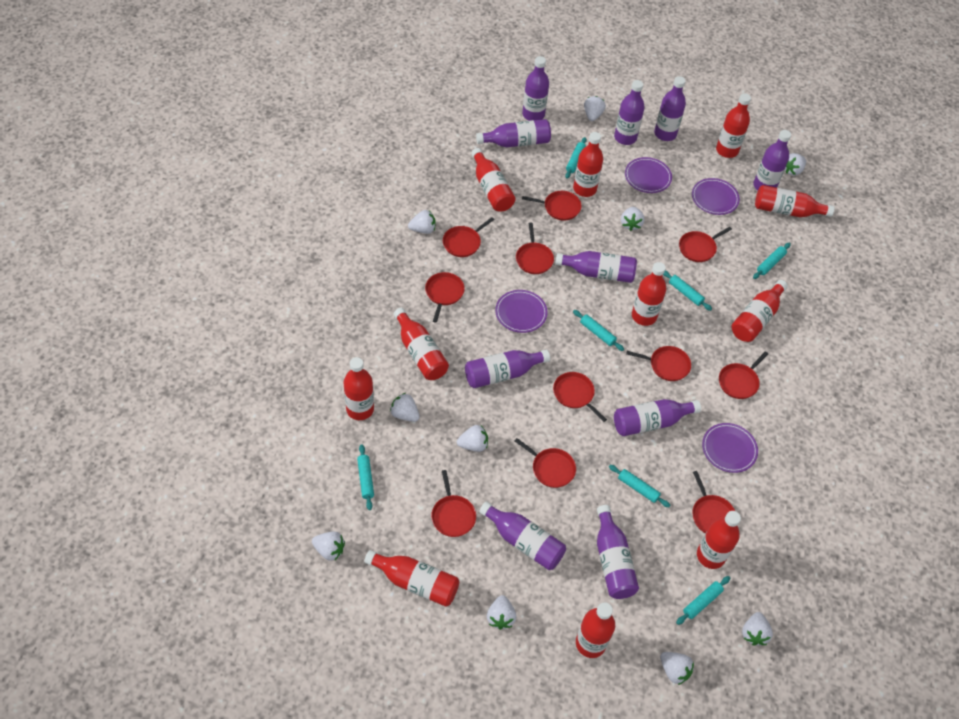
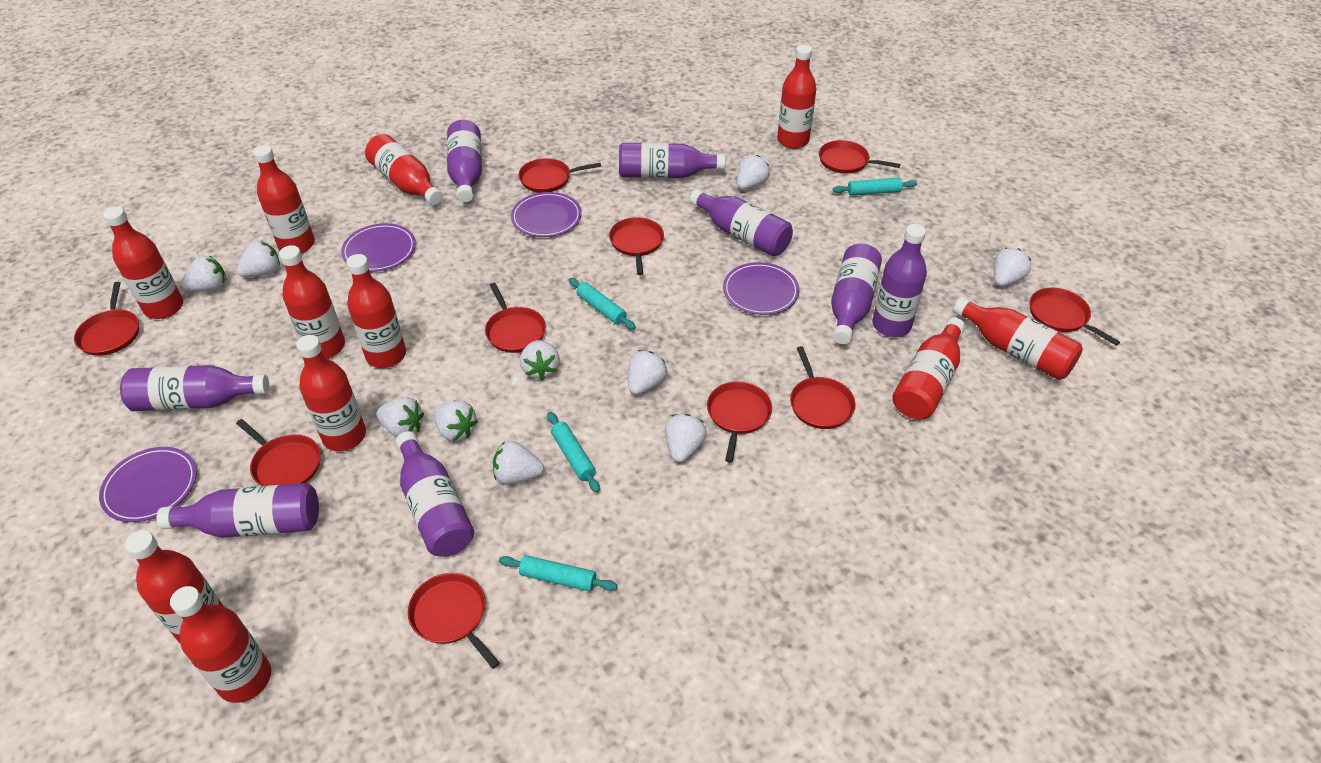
purple bottle: 10 -> 8
red pan: 11 -> 10
turquoise rolling pin: 7 -> 4

